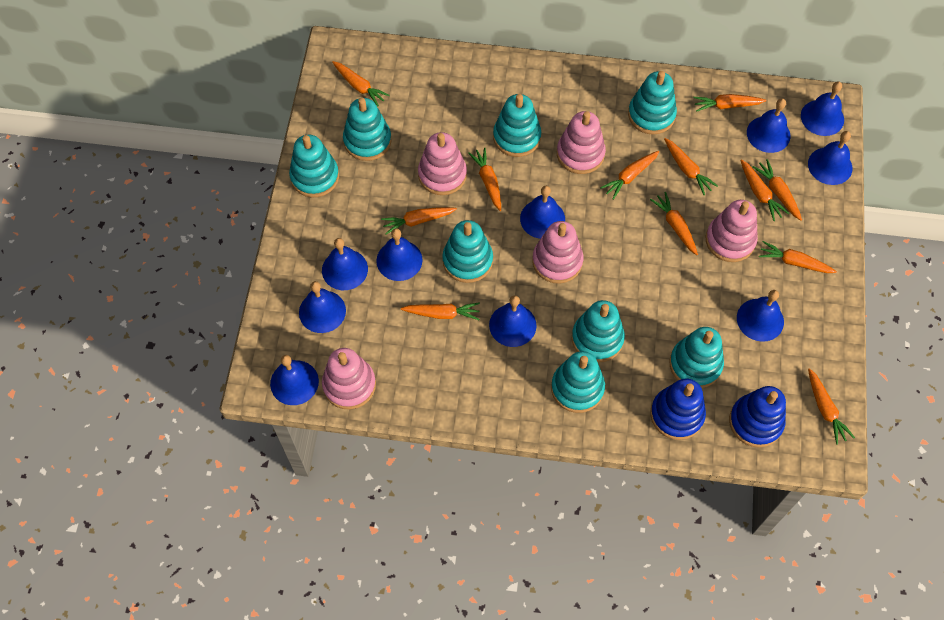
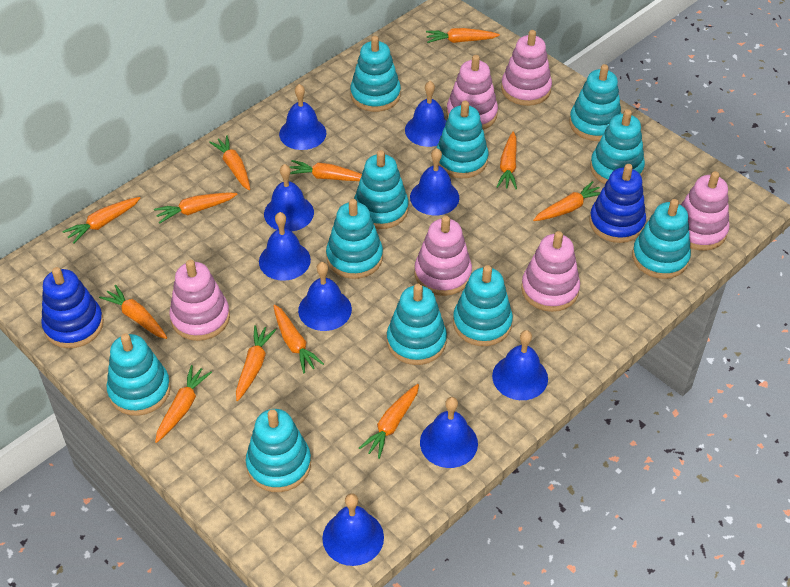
blue bell: 10 -> 9
pink stacking toy: 5 -> 6
turquoise stacking toy: 8 -> 11

